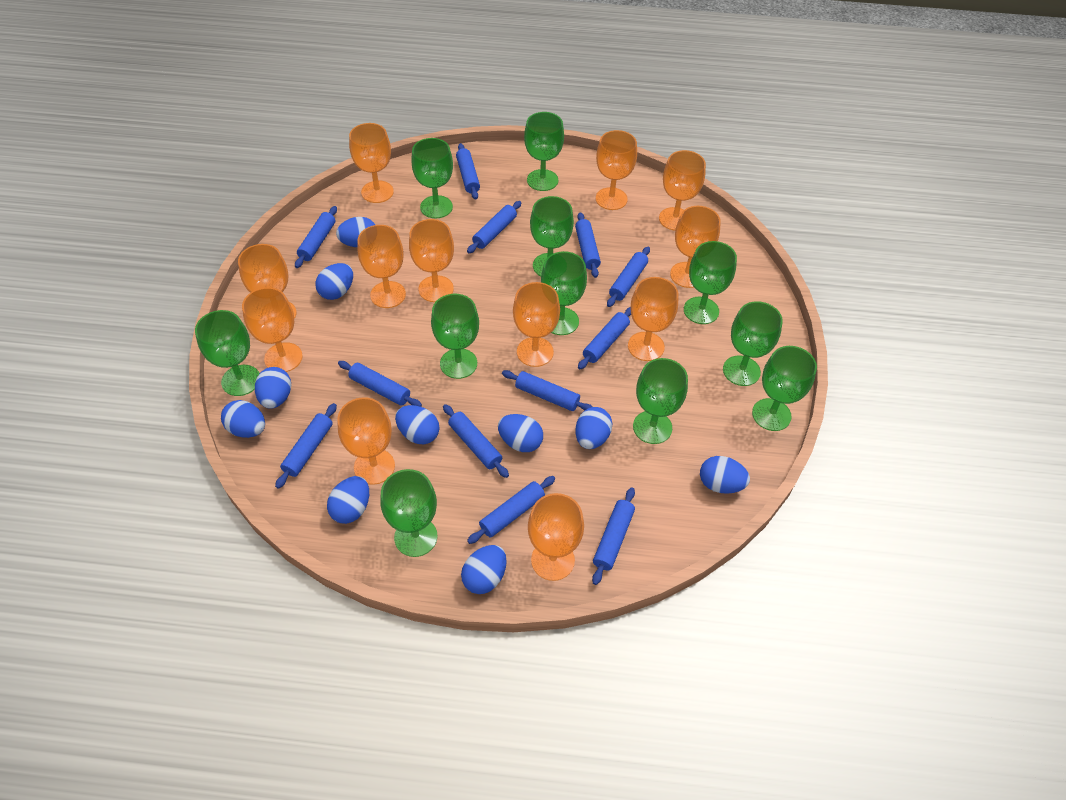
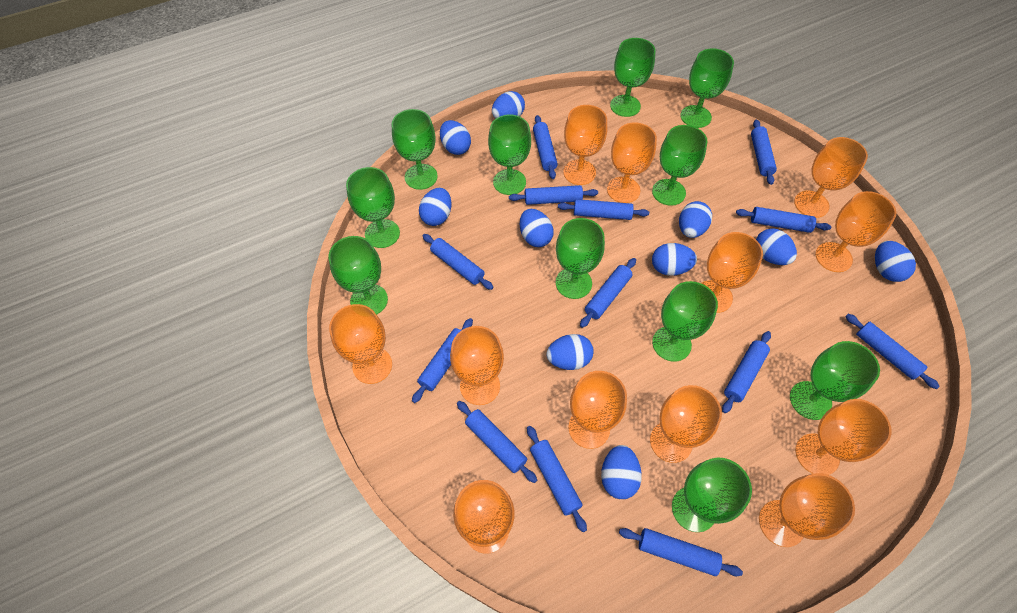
blue rolling pin: 12 -> 13

